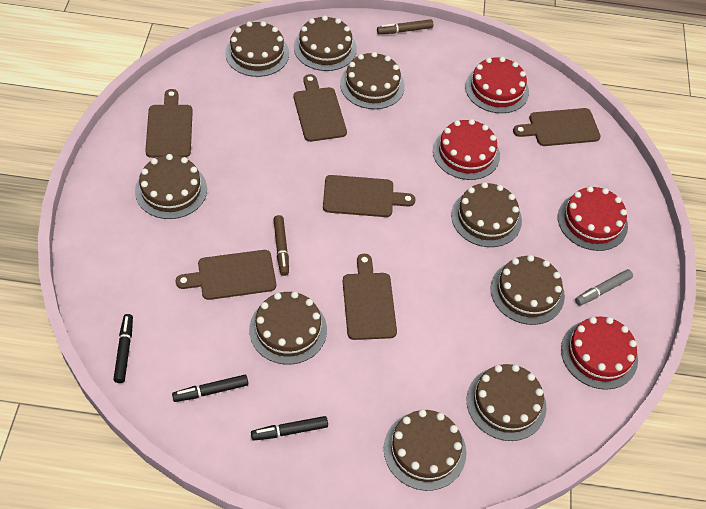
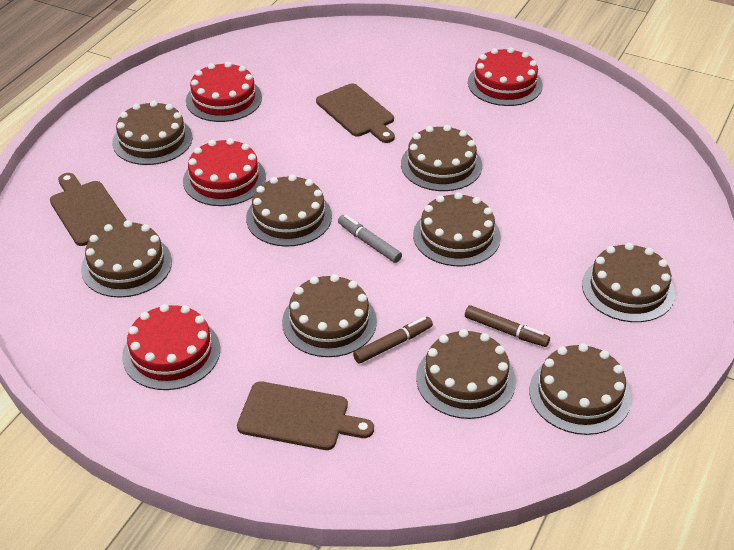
black marker: 3 -> 0
brown cutting board: 6 -> 3

